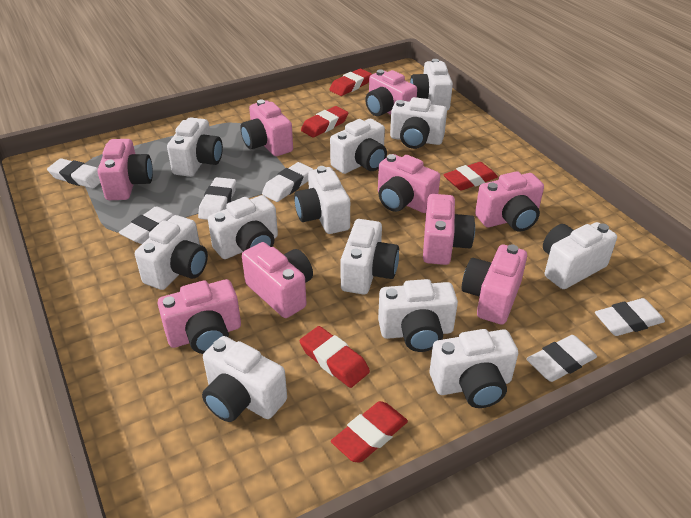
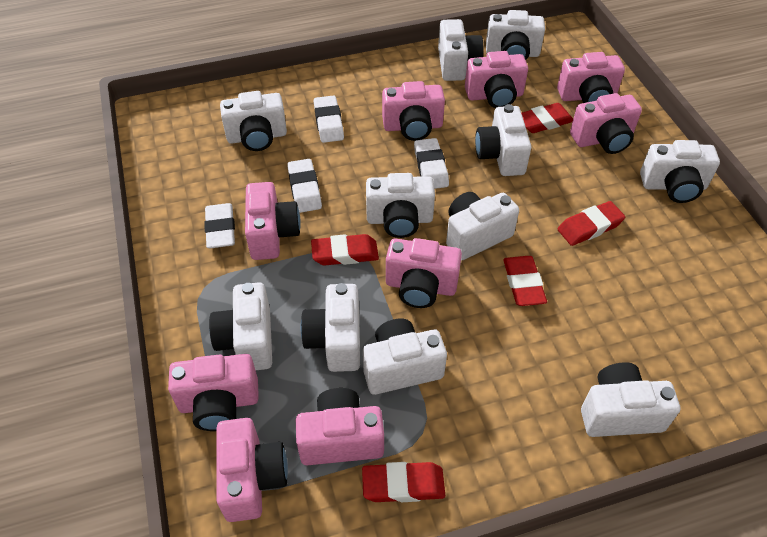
white camera: 12 -> 11
white eraser: 6 -> 4

